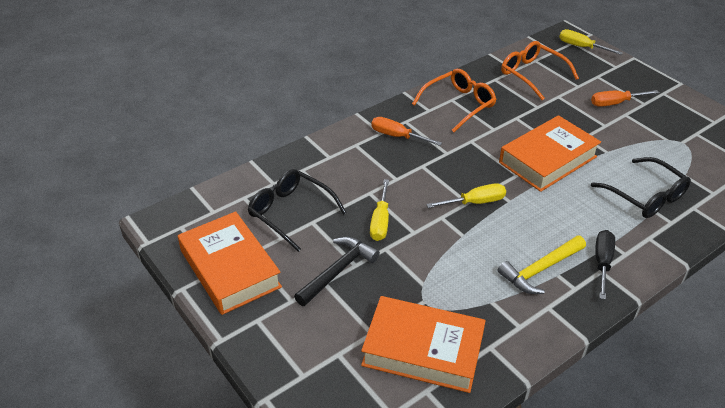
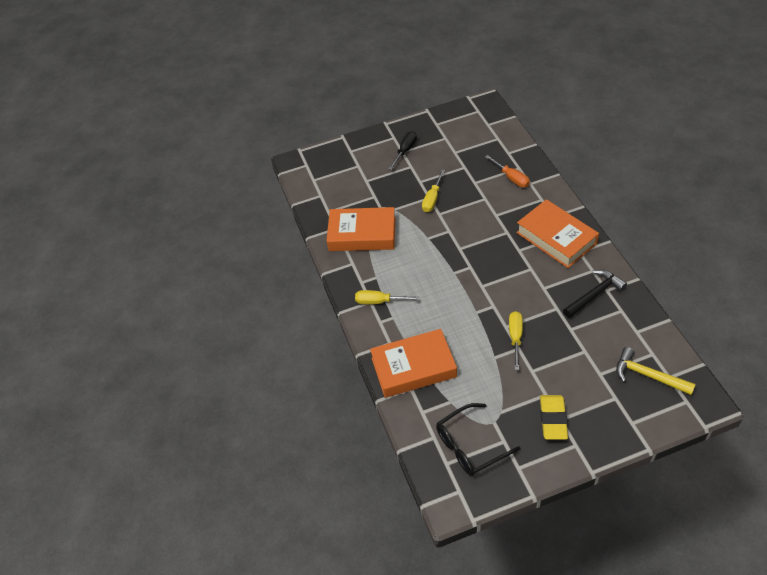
black glasses: 2 -> 1
orange glasses: 2 -> 0
orange screwdriver: 2 -> 1
yellow eraser: 0 -> 1

